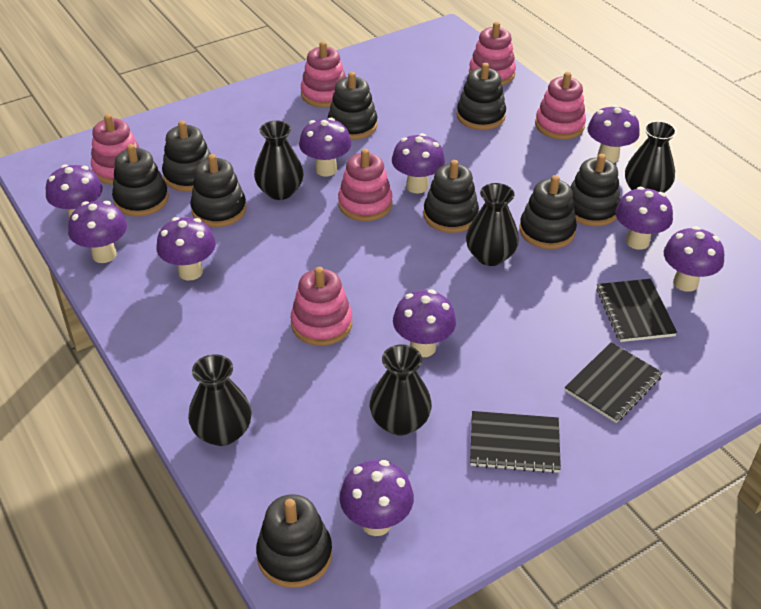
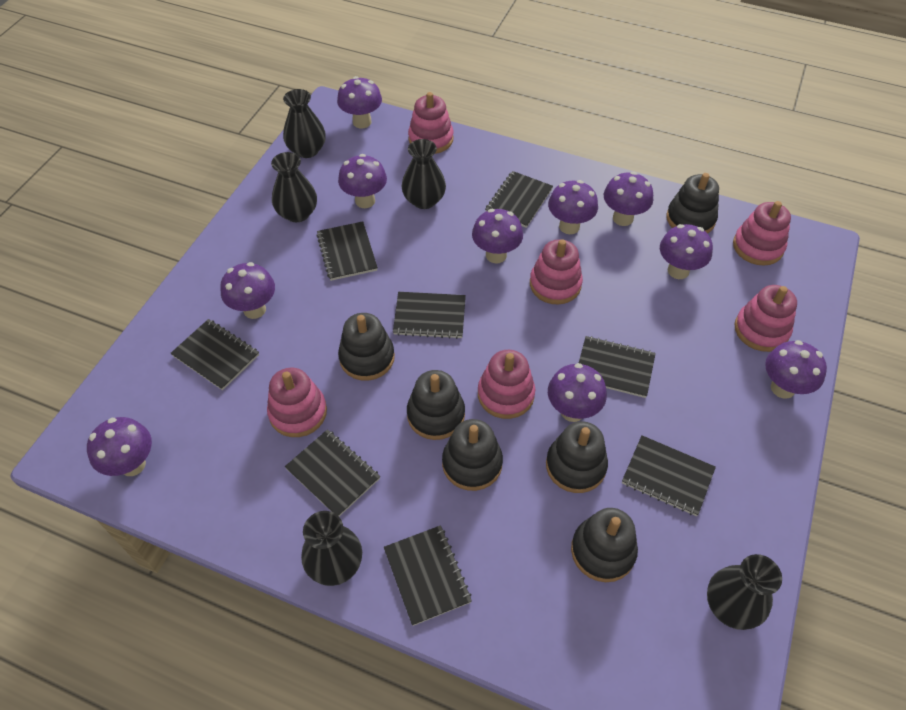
black notebook: 3 -> 8
black stacking toy: 9 -> 6

